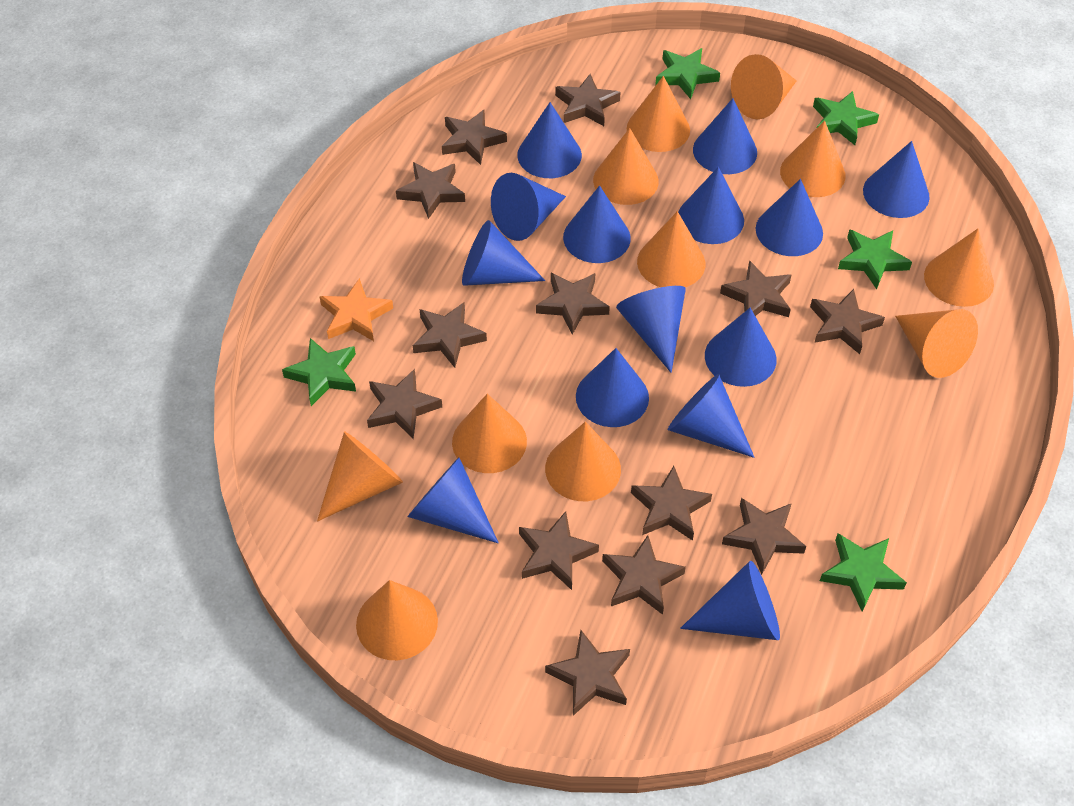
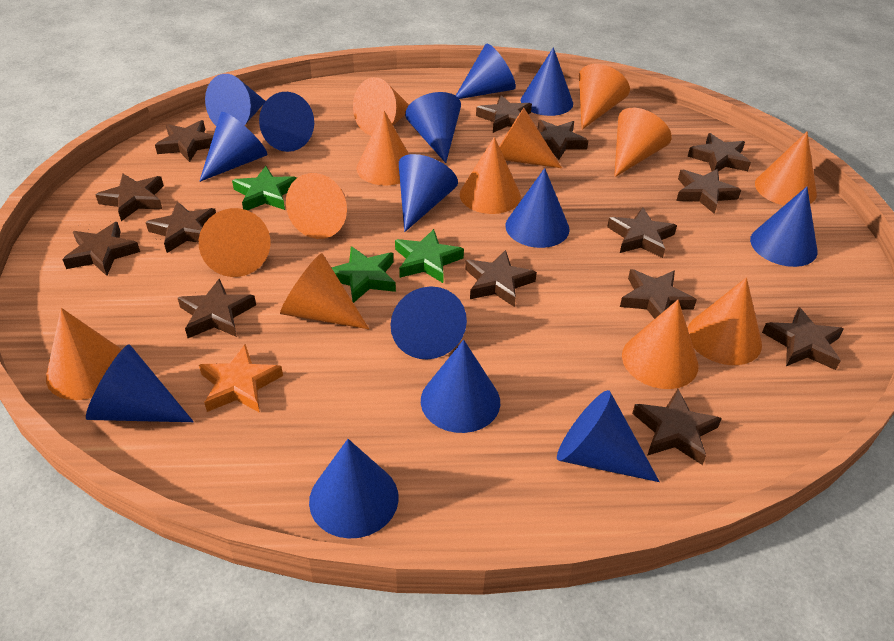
brown star: 13 -> 14
green star: 5 -> 3
orange cone: 11 -> 13

